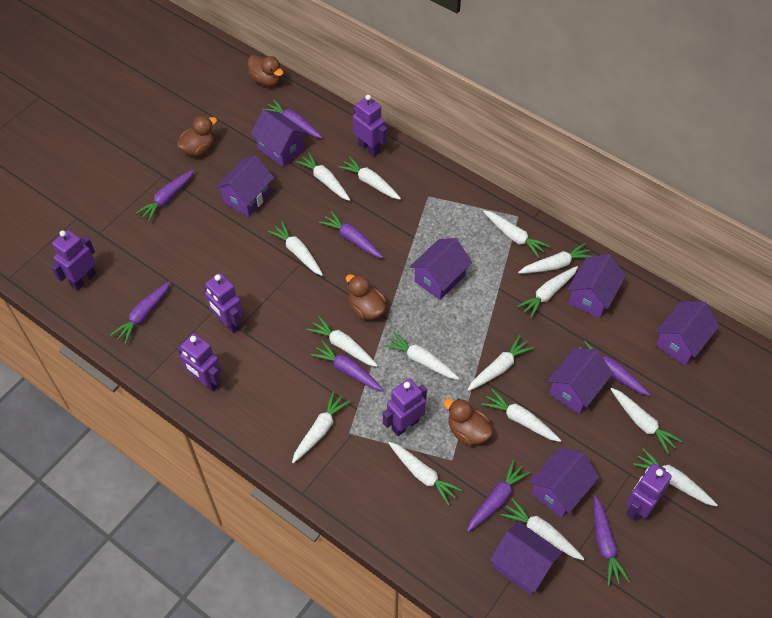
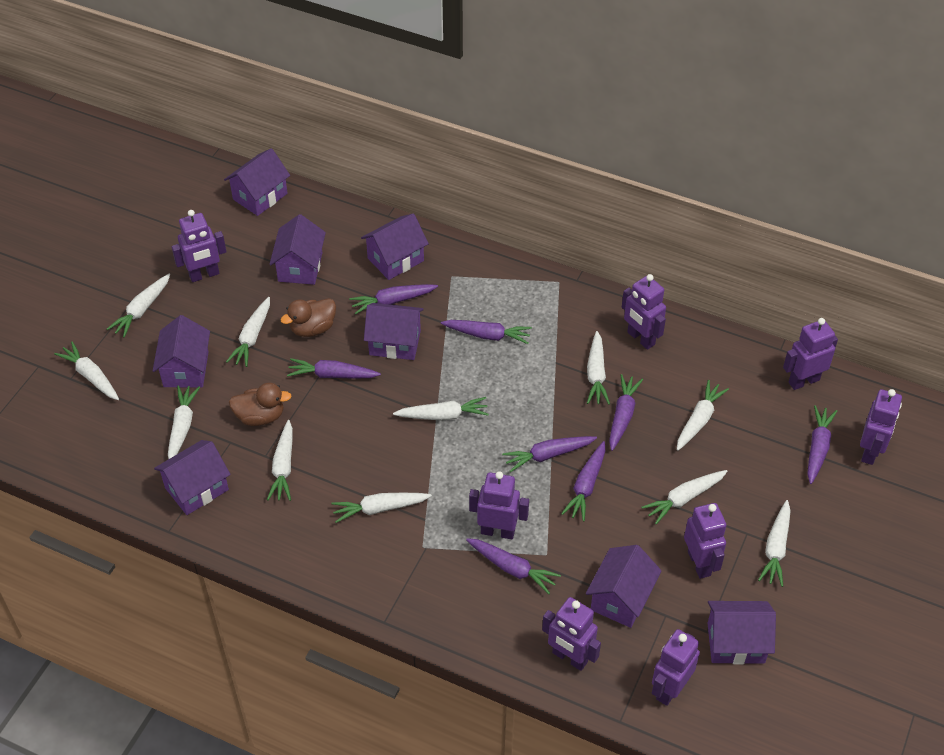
brown duck: 4 -> 2
purple robot: 6 -> 8
white carrot: 15 -> 11

